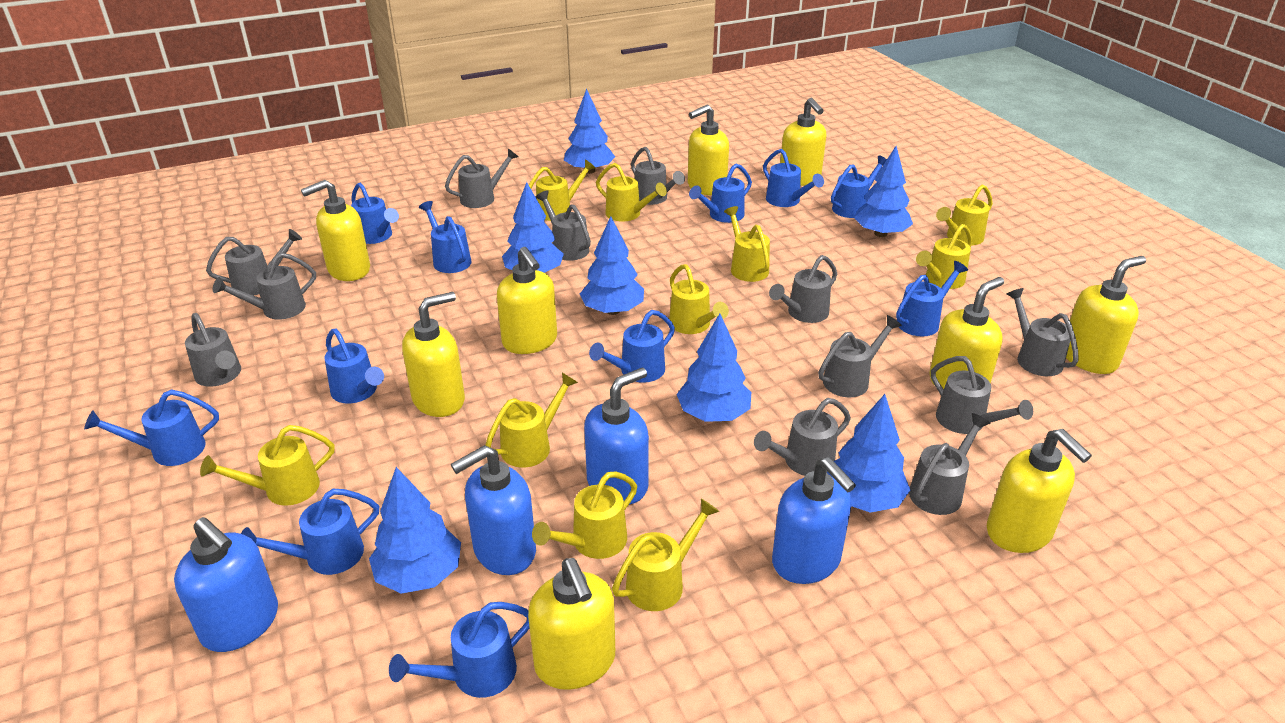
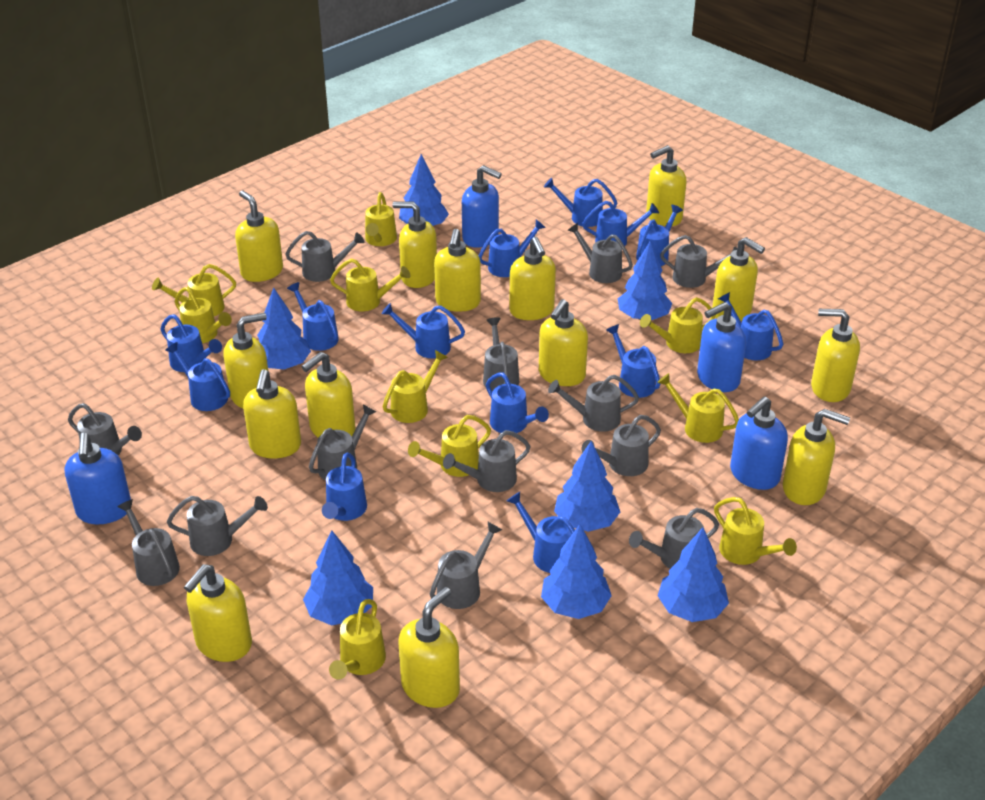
blue watering can: 11 -> 13
grey watering can: 12 -> 13
yellow soap dispenser: 9 -> 14

